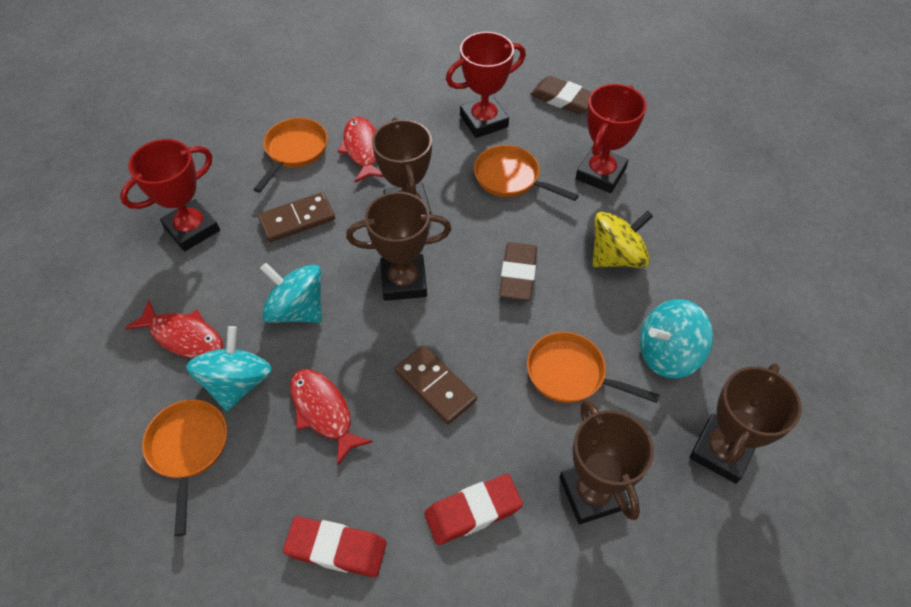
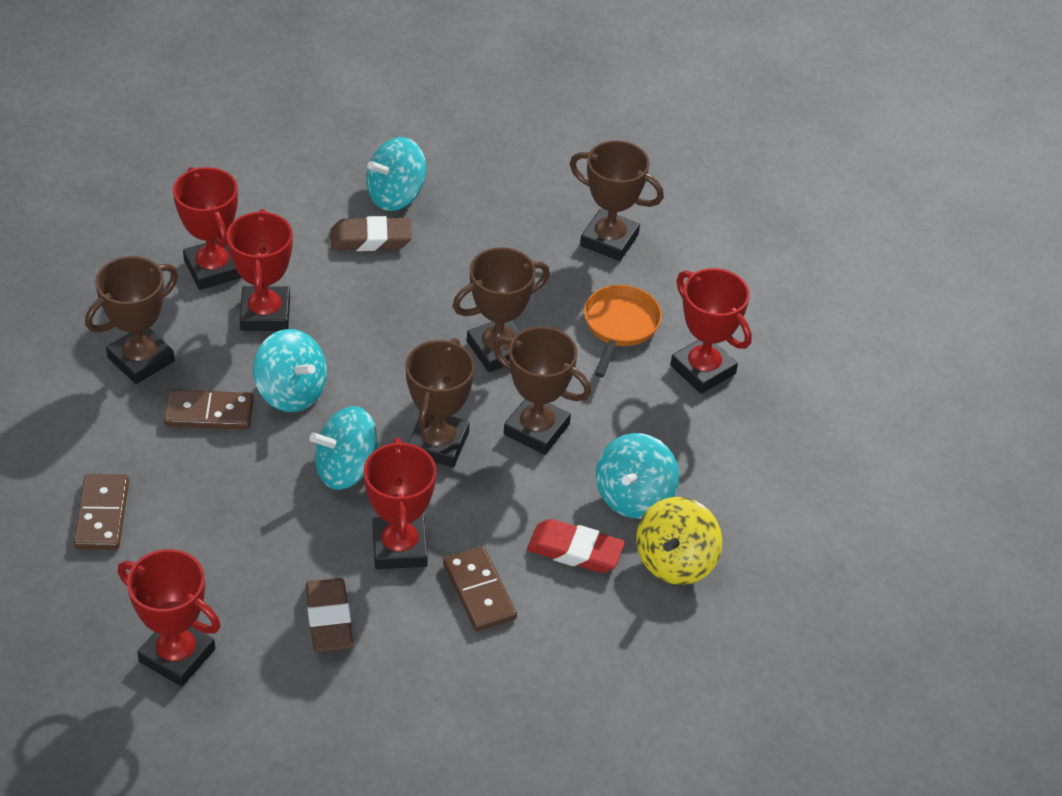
brown domino: 2 -> 3
brown trophy: 4 -> 5
orange pan: 4 -> 1
red eraser: 2 -> 1
red fish: 3 -> 0
red trophy: 3 -> 5
turquoise spinning top: 3 -> 4

